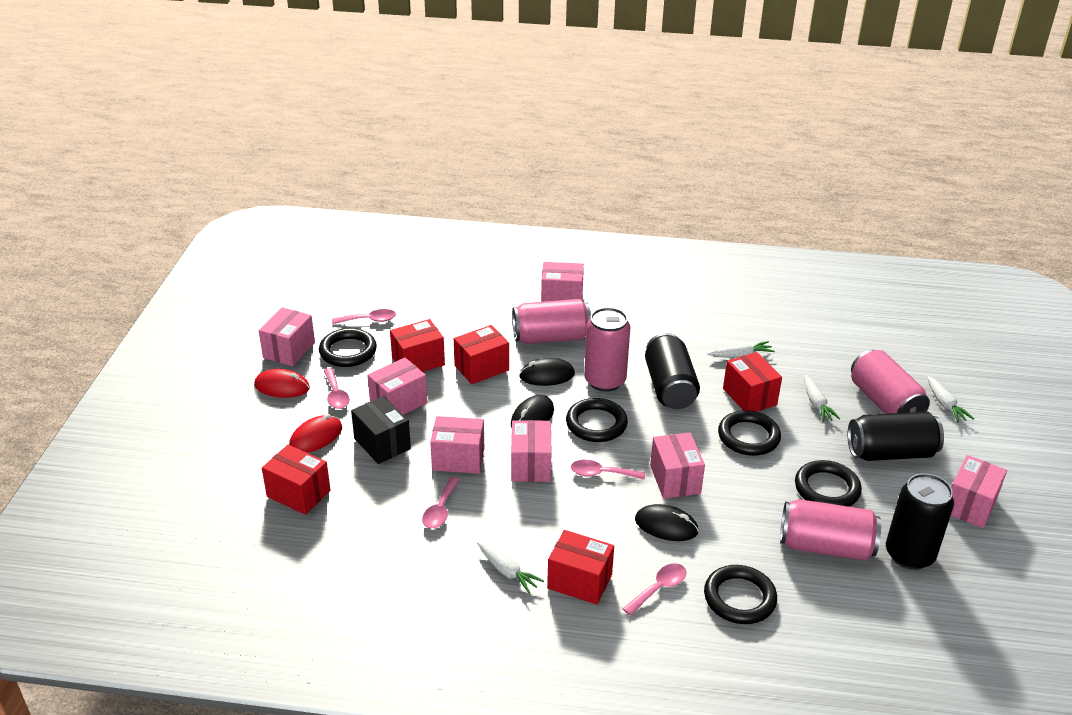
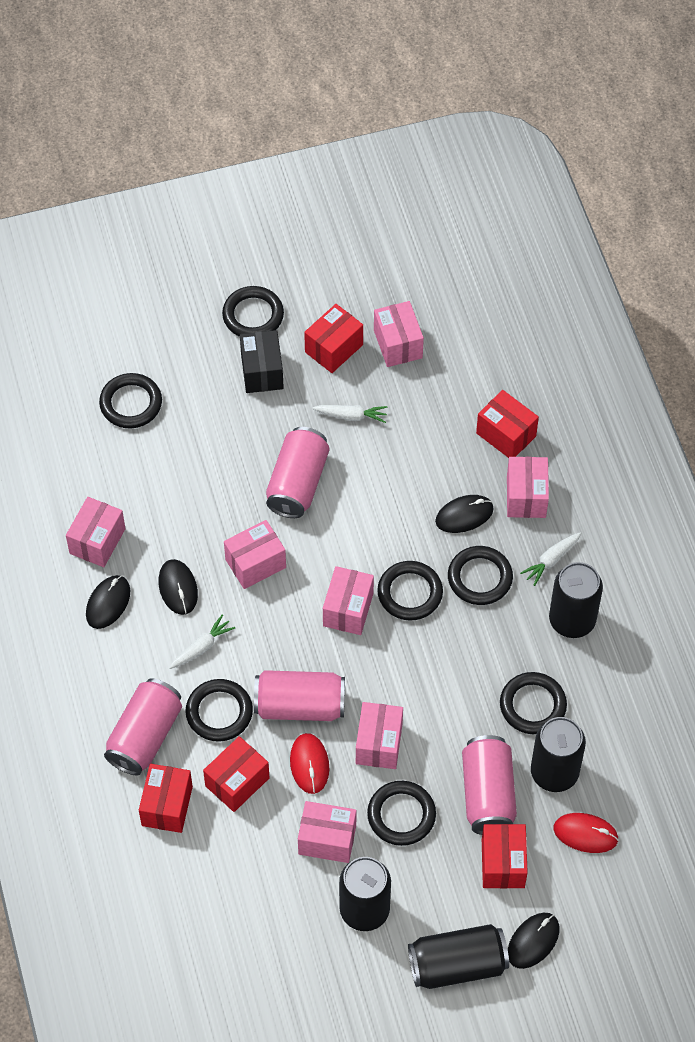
black can: 3 -> 4
black mouse: 3 -> 4
black ring: 5 -> 7
pink spoon: 5 -> 0
white carrot: 4 -> 3

